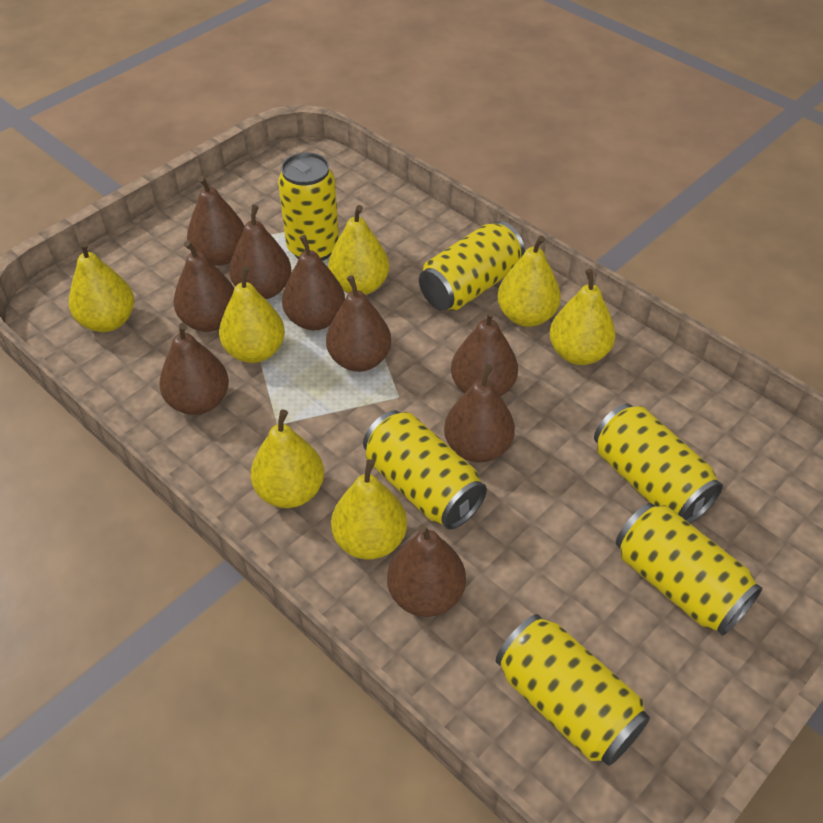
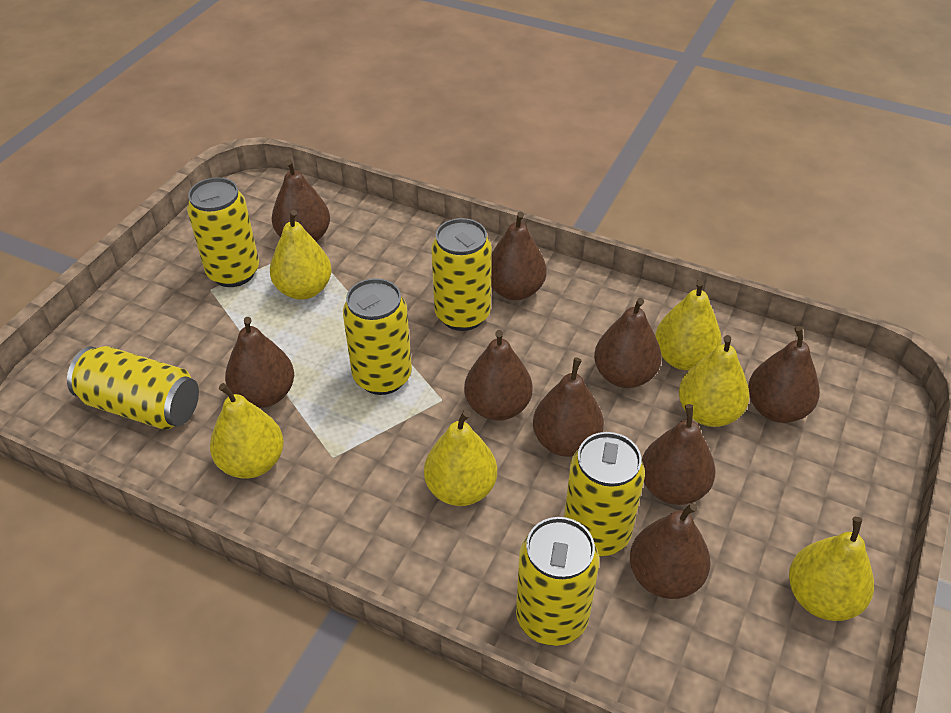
yellow pear: 7 -> 6

